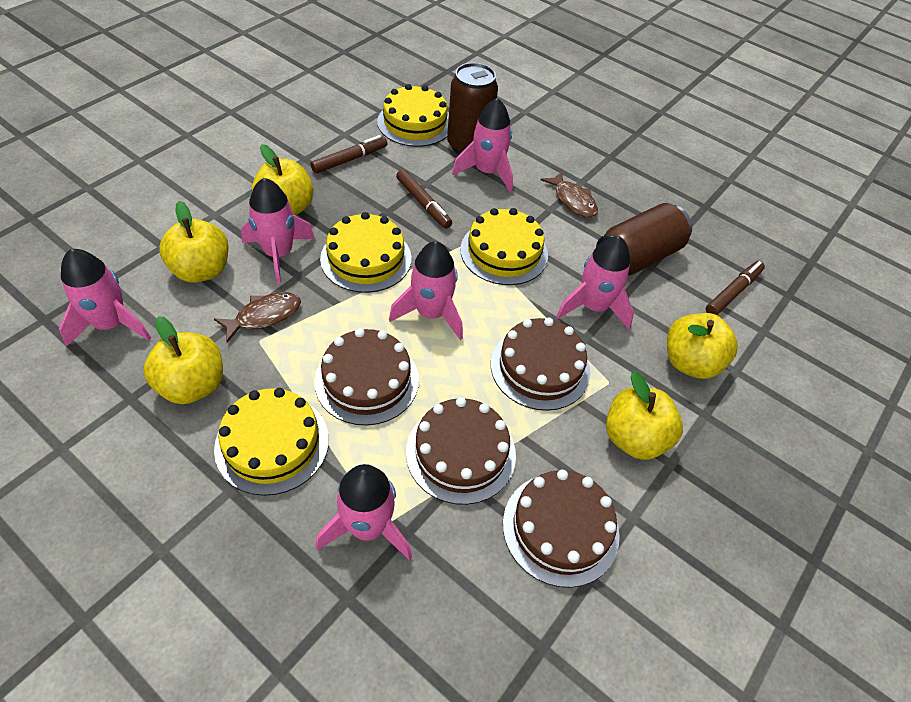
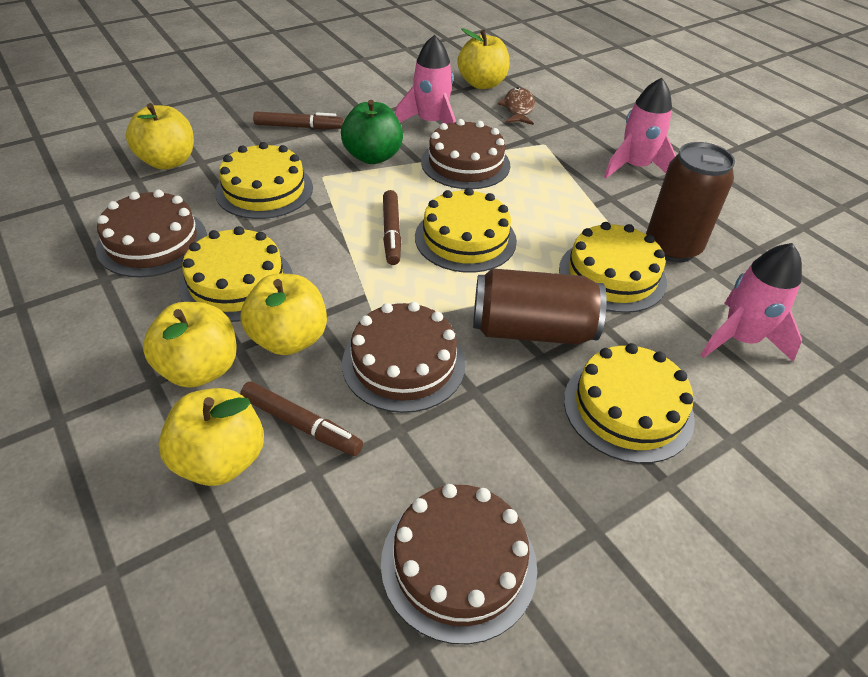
brown fish: 2 -> 1
green apple: 0 -> 1
pink rocket: 6 -> 3
yellow cake: 4 -> 5

